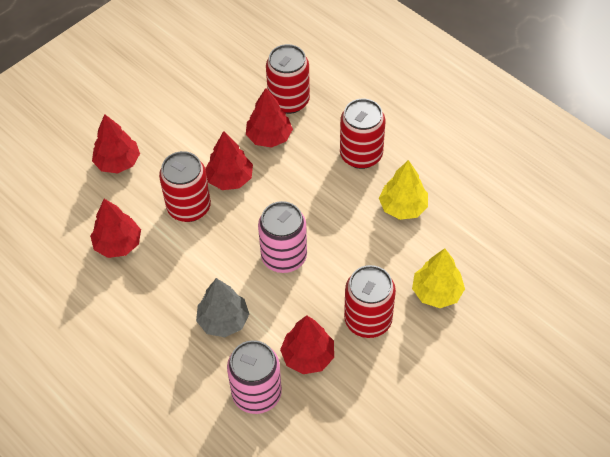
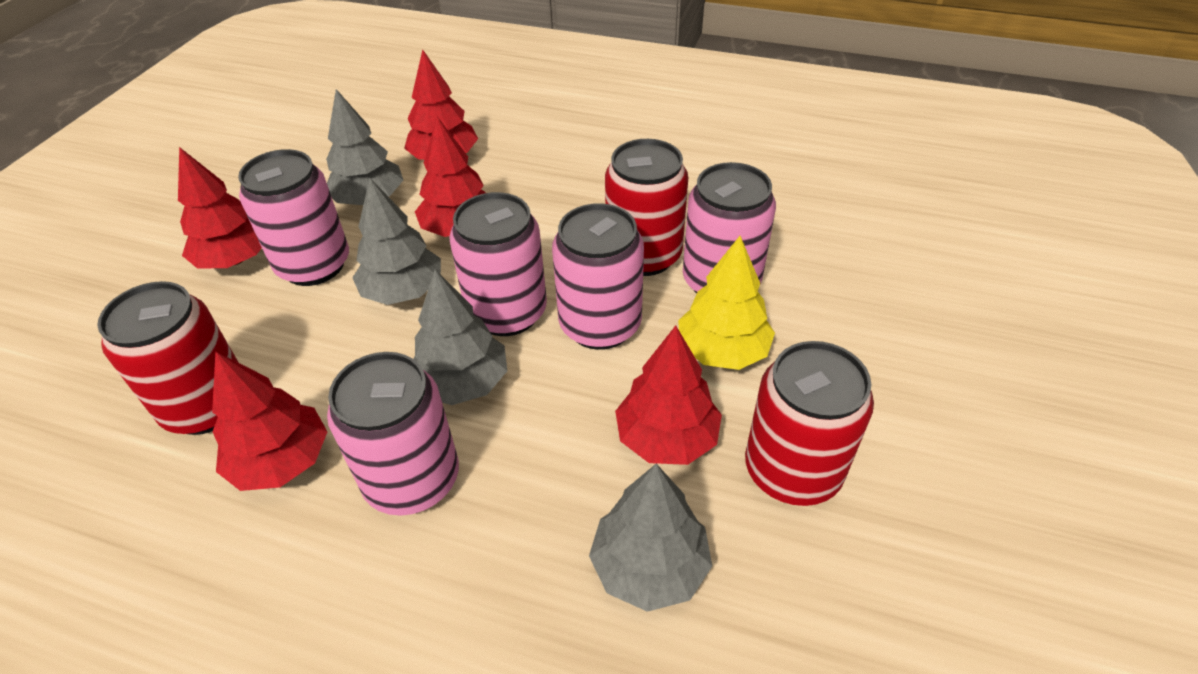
grey tree: 1 -> 4
pink can: 2 -> 5
red can: 4 -> 3
yellow tree: 2 -> 1

